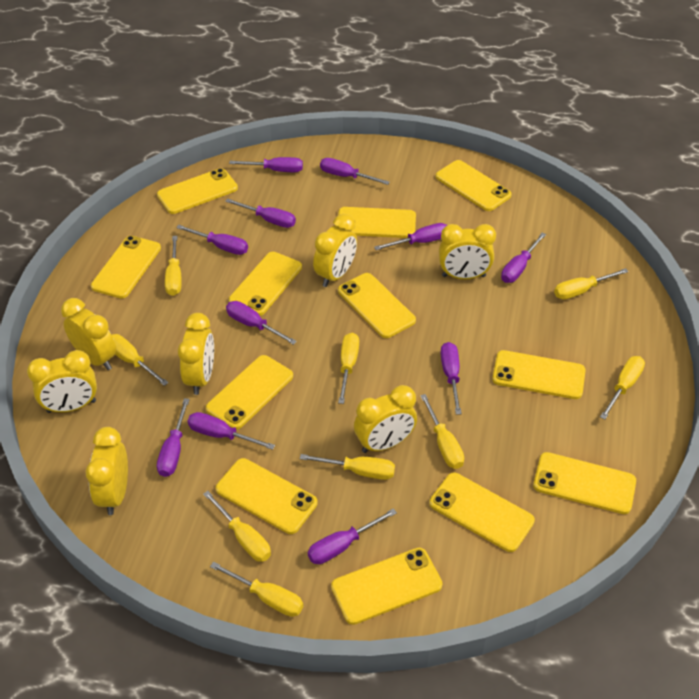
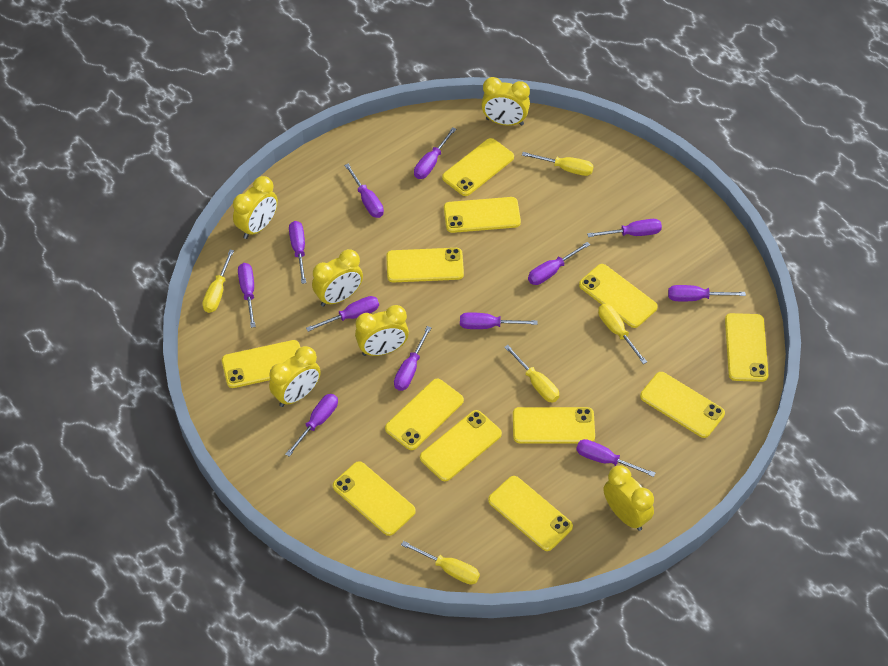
purple screwdriver: 11 -> 12
yellow clock: 7 -> 6
yellow screwdriver: 9 -> 5

